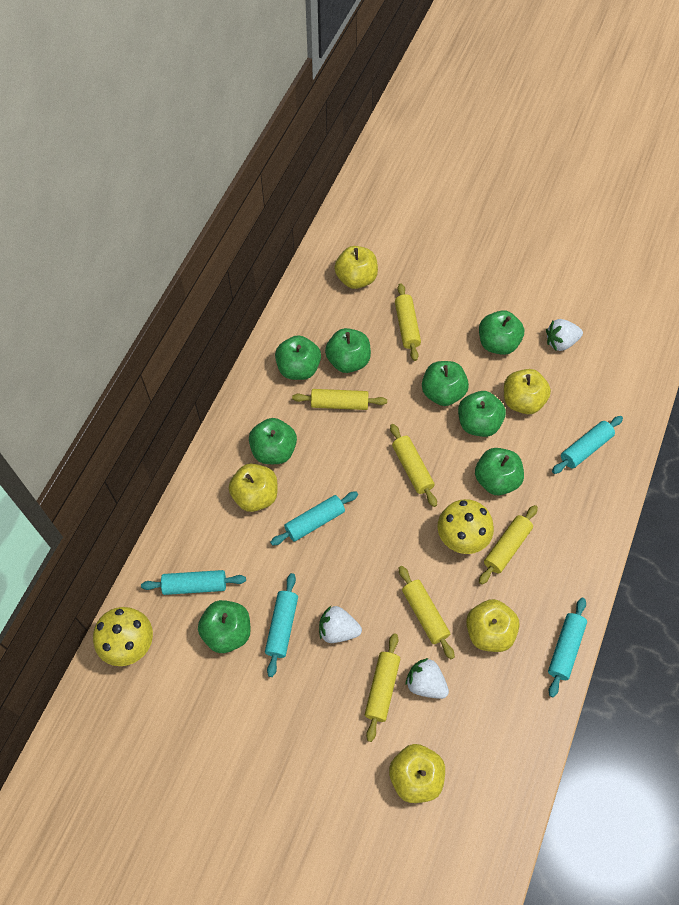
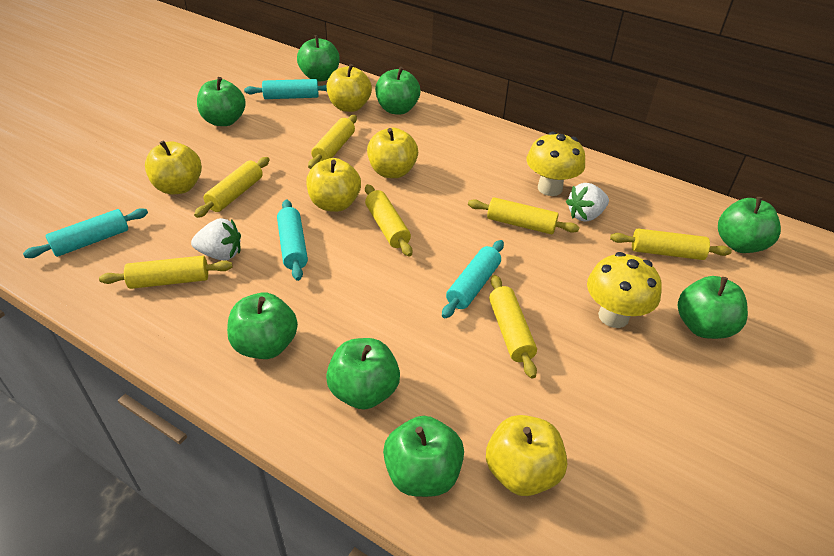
turquoise rolling pin: 5 -> 4
white strawberry: 3 -> 2
yellow rolling pin: 6 -> 7

